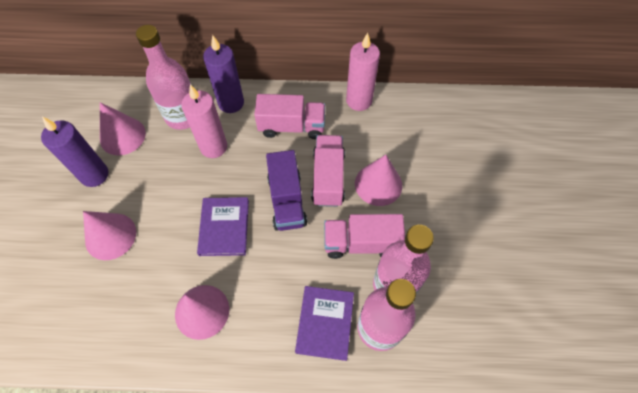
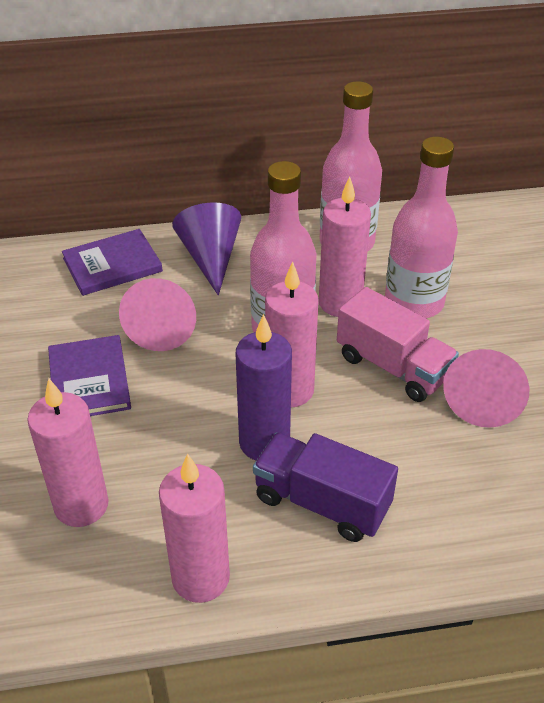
pink candle: 2 -> 4
pink cone: 4 -> 2
pink truck: 3 -> 1
purple candle: 2 -> 1
purple cone: 0 -> 1

